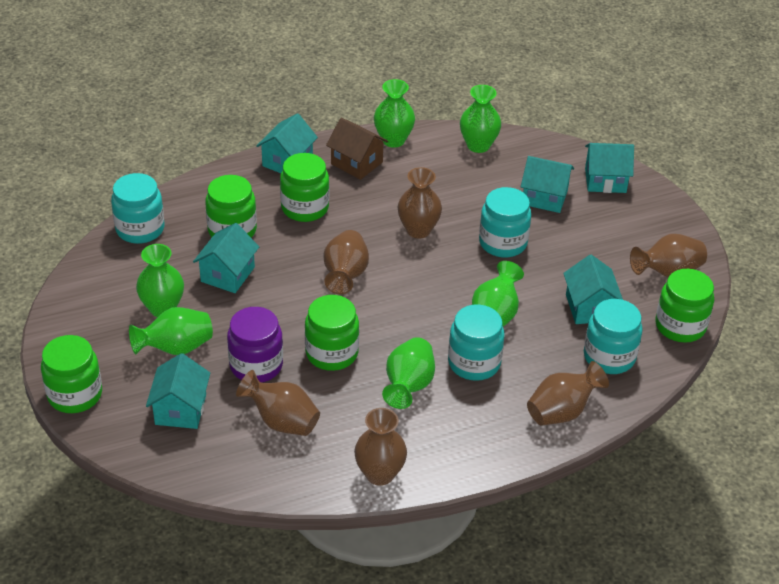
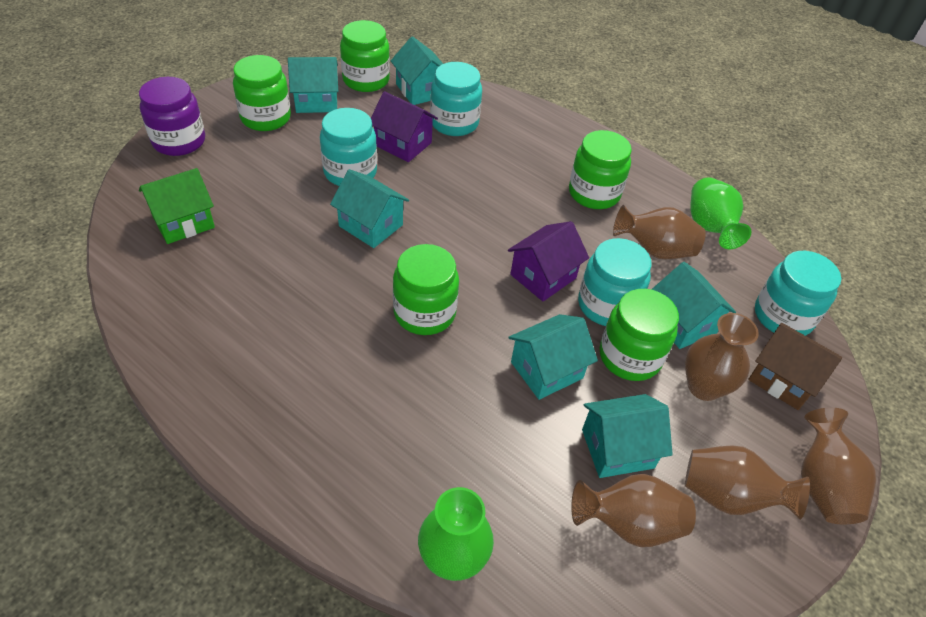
brown vase: 6 -> 5
green house: 0 -> 1
green vase: 6 -> 2
purple house: 0 -> 2

